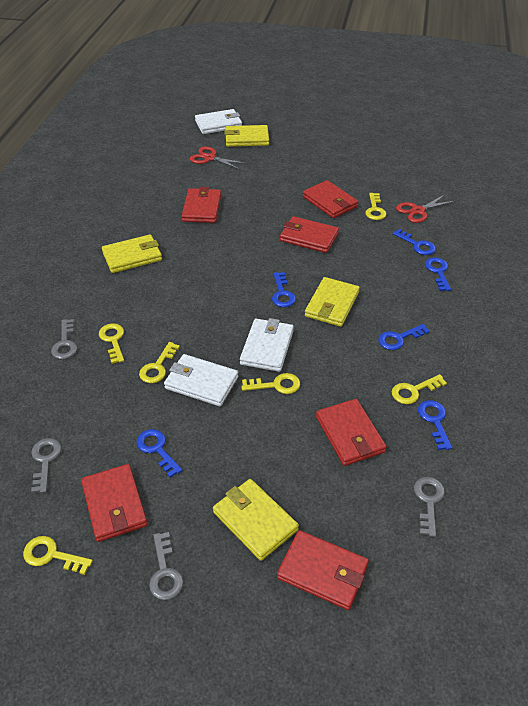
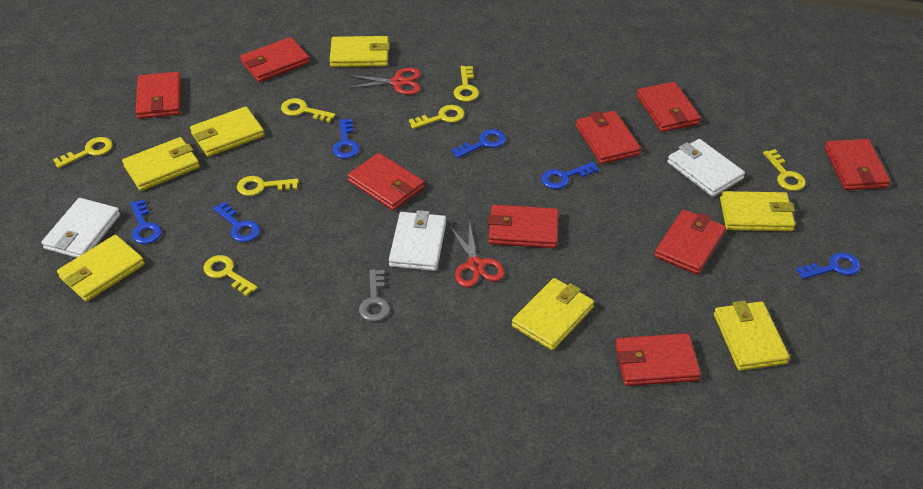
grey key: 4 -> 1
red wallet: 6 -> 9
yellow key: 6 -> 7
yellow wallet: 4 -> 7

